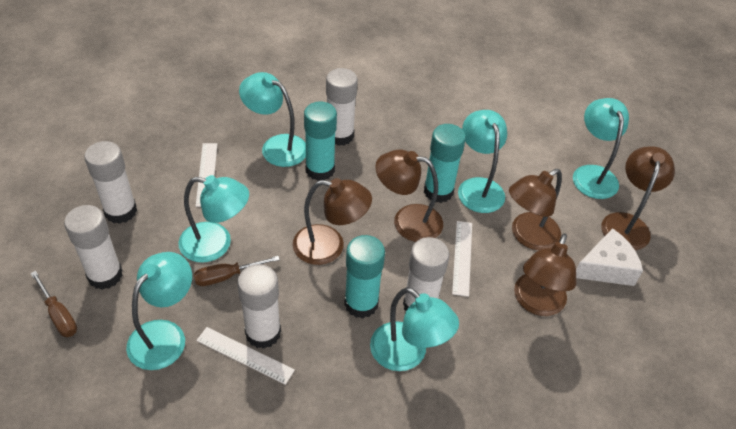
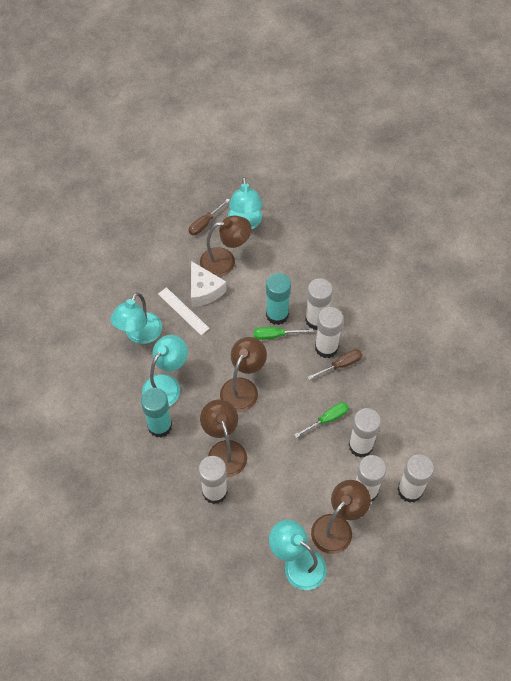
brown lamp: 5 -> 4
green screwdriver: 0 -> 2
turquoise glue stick: 3 -> 2
turquoise lamp: 6 -> 4
white glue stick: 5 -> 6
white ruler: 3 -> 1

